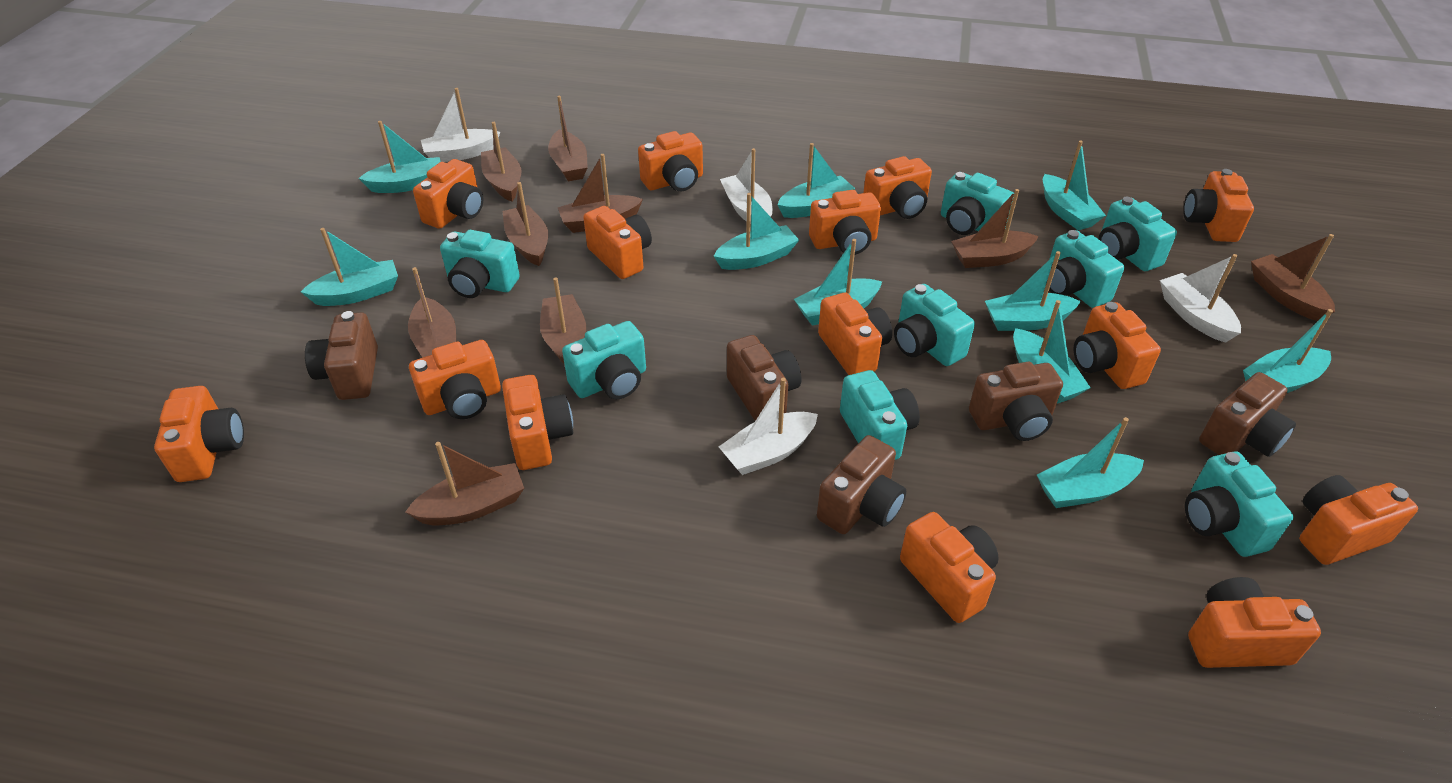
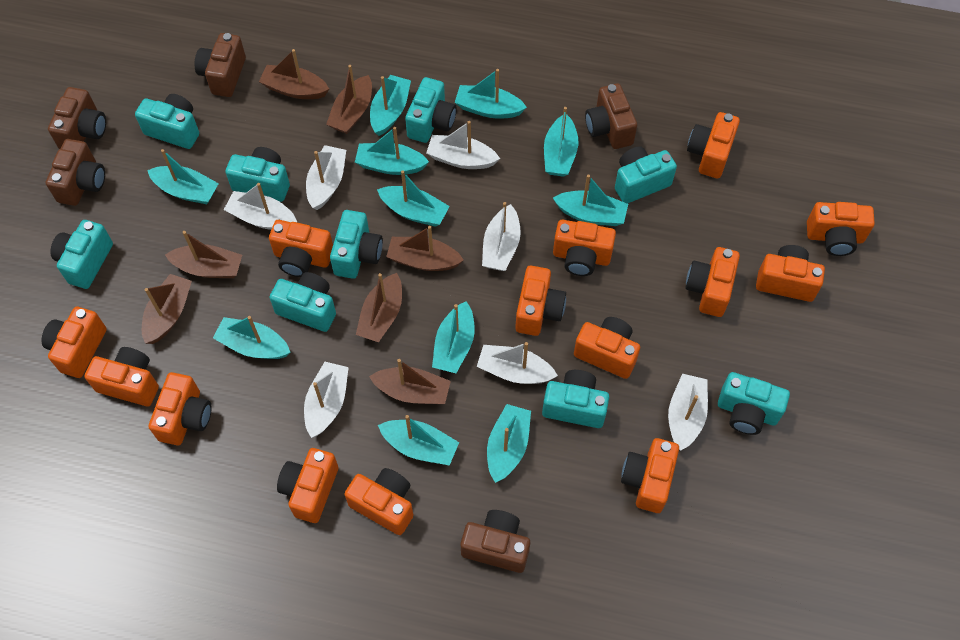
brown boat: 9 -> 7
turquoise boat: 10 -> 11
turquoise camera: 8 -> 9
white boat: 4 -> 7

